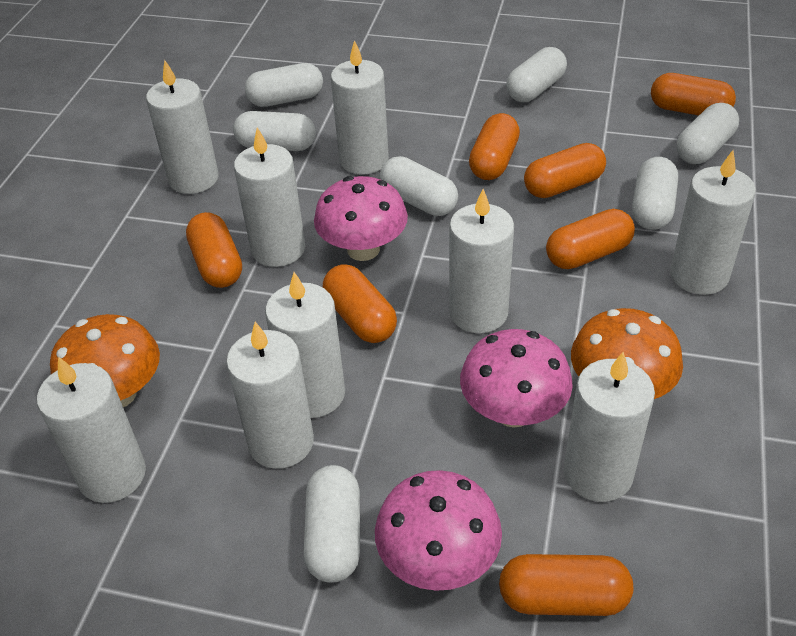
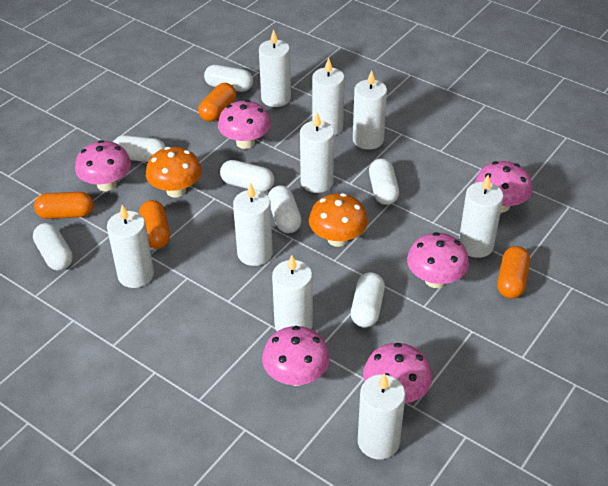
orange capsule: 7 -> 4
pink mushroom: 3 -> 6

